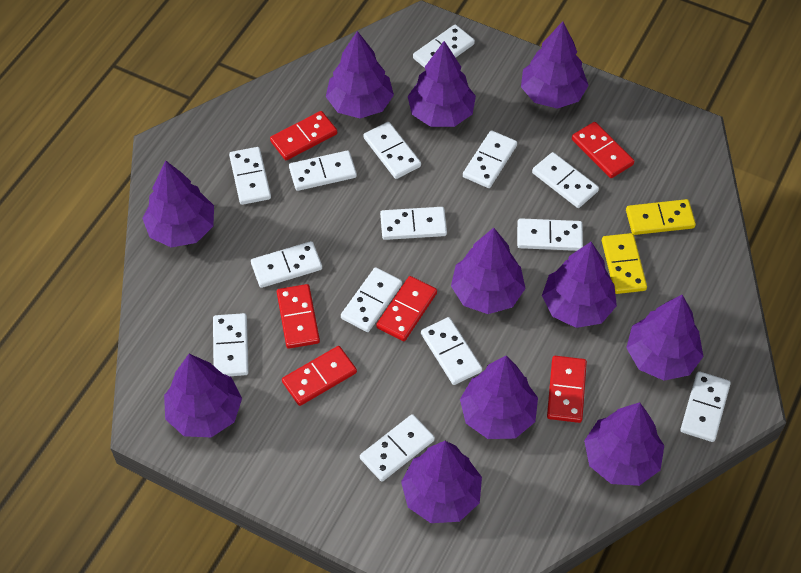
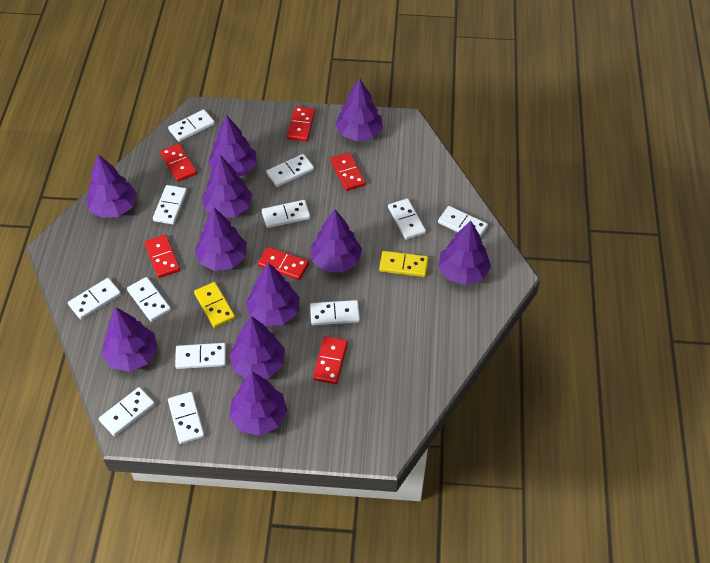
white domino: 14 -> 12

